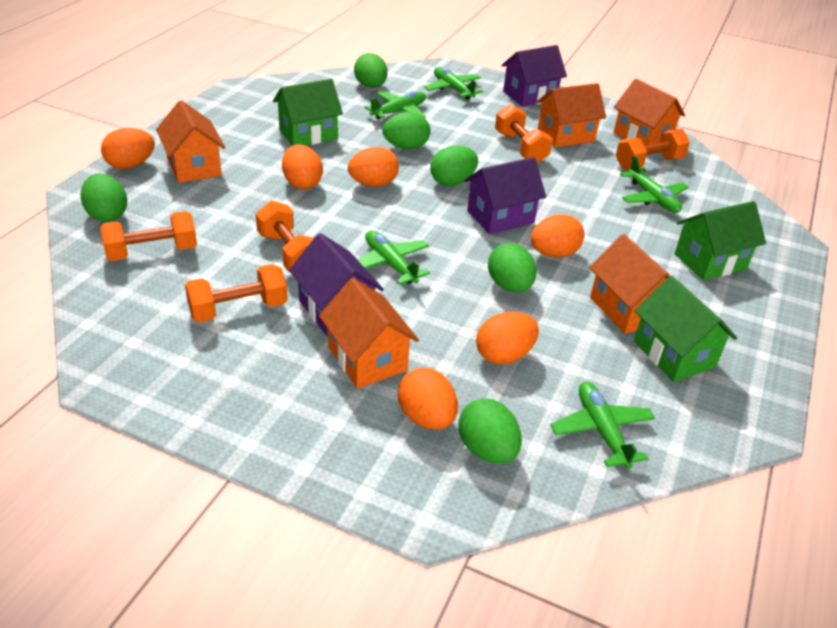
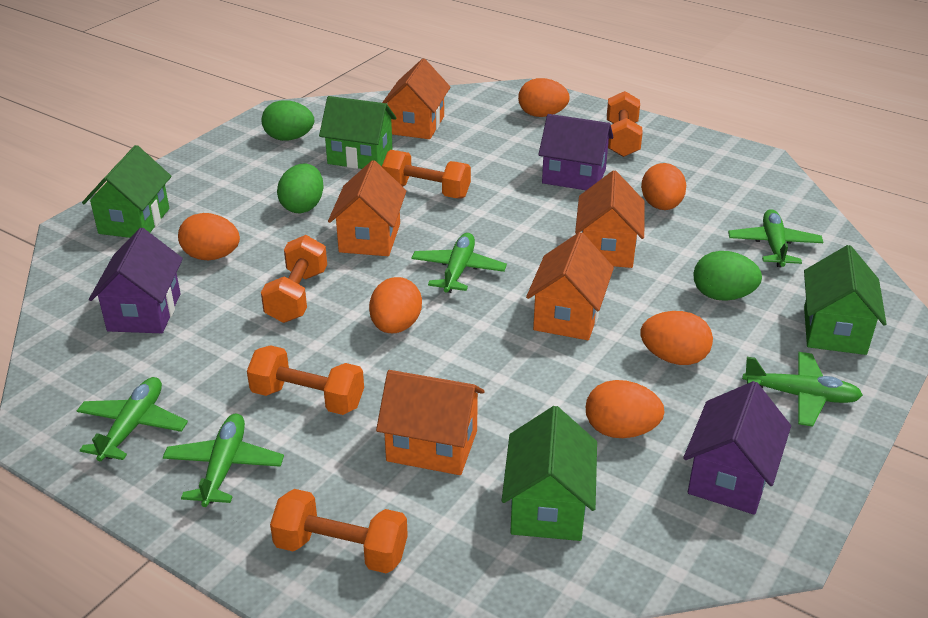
green egg: 6 -> 3
green house: 3 -> 4

